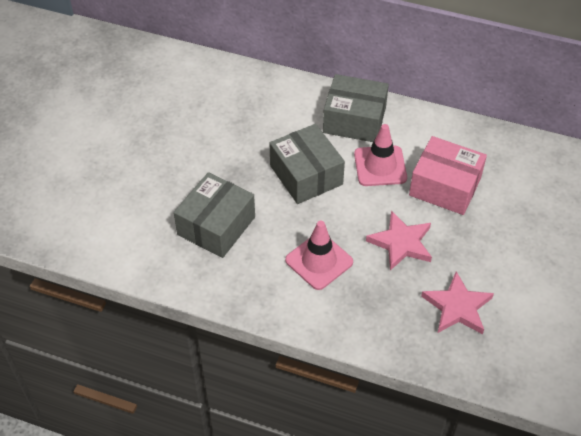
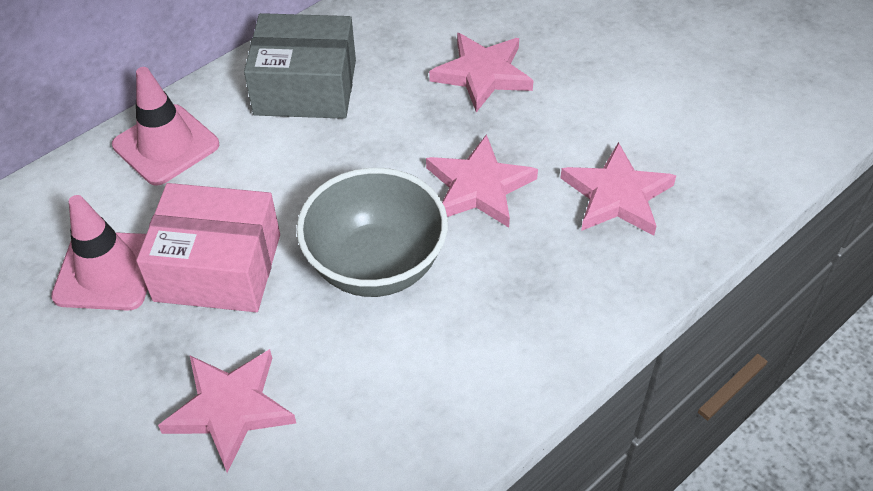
grey bowl: 0 -> 1
grey box: 3 -> 1
pink star: 2 -> 4

